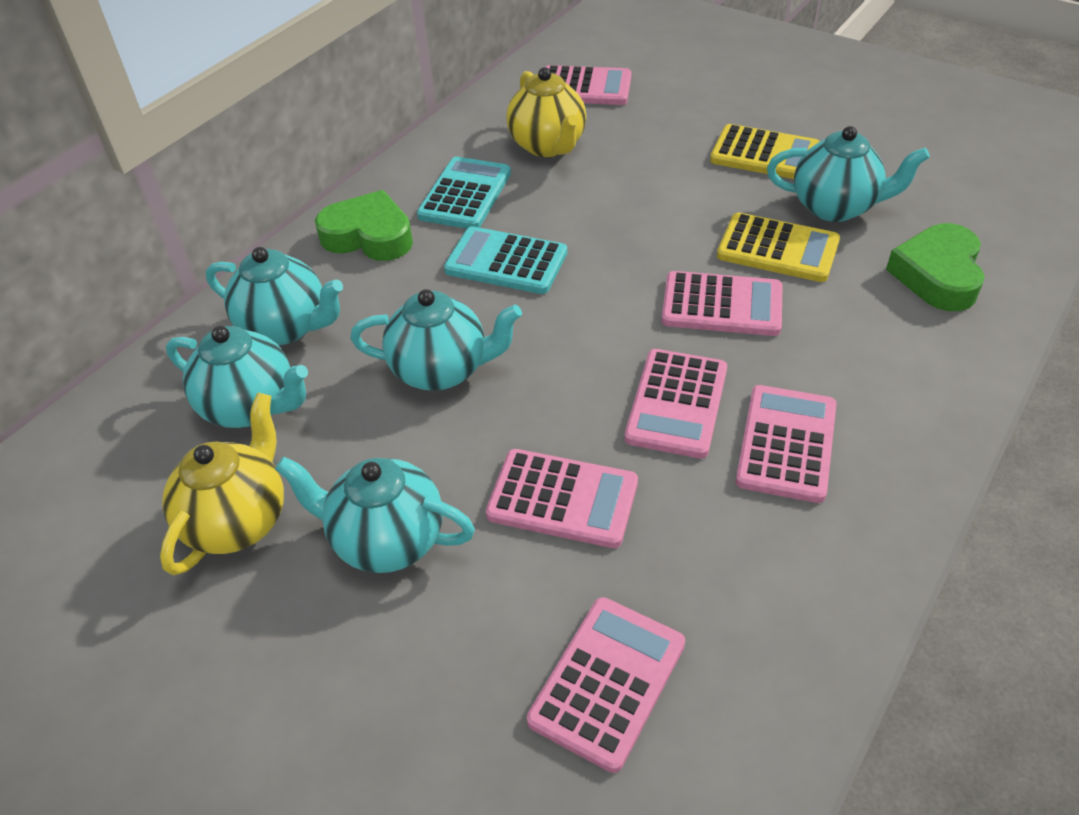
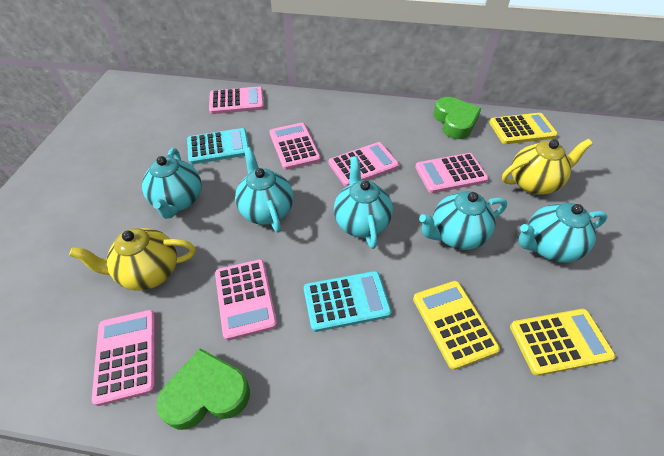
yellow calculator: 2 -> 3

